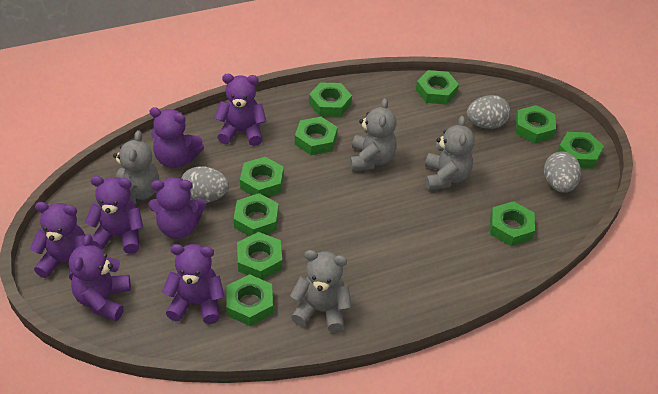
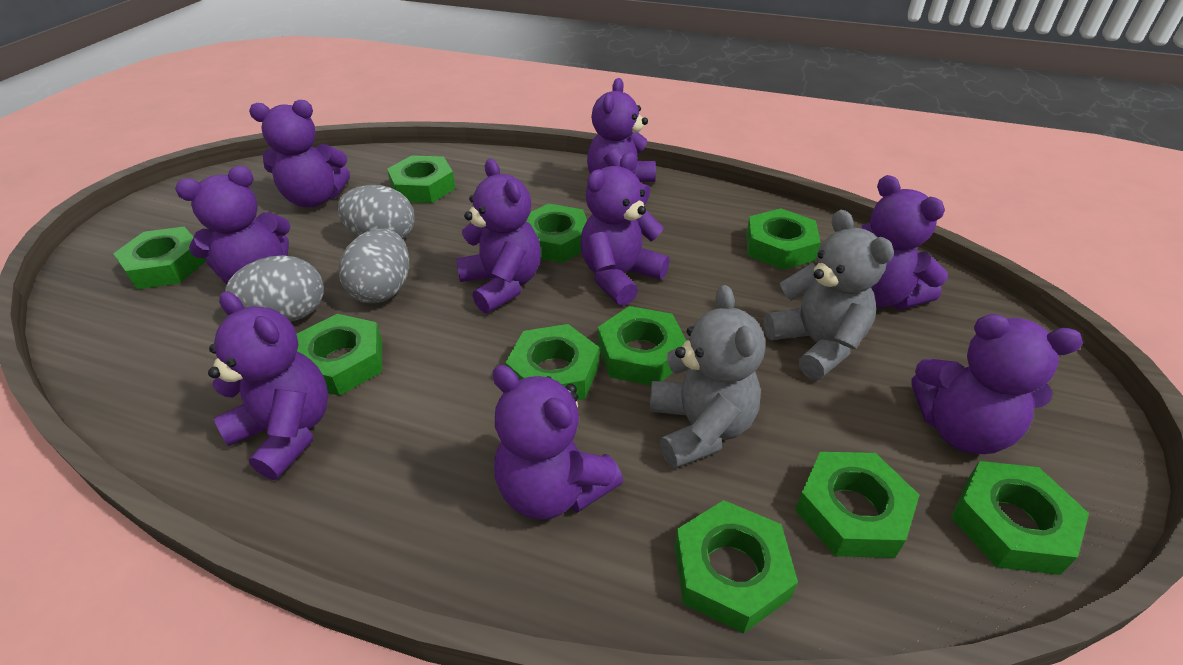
grey teddy bear: 4 -> 2
purple teddy bear: 7 -> 9

